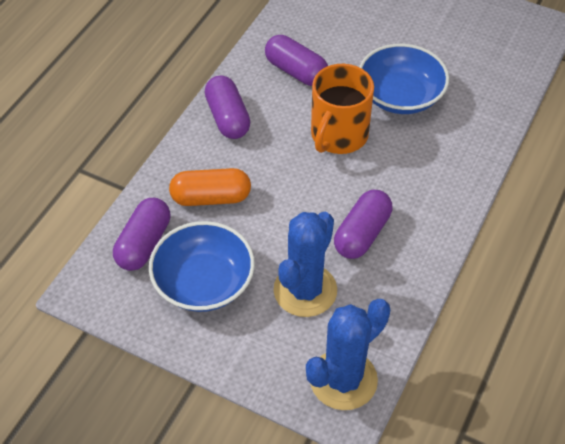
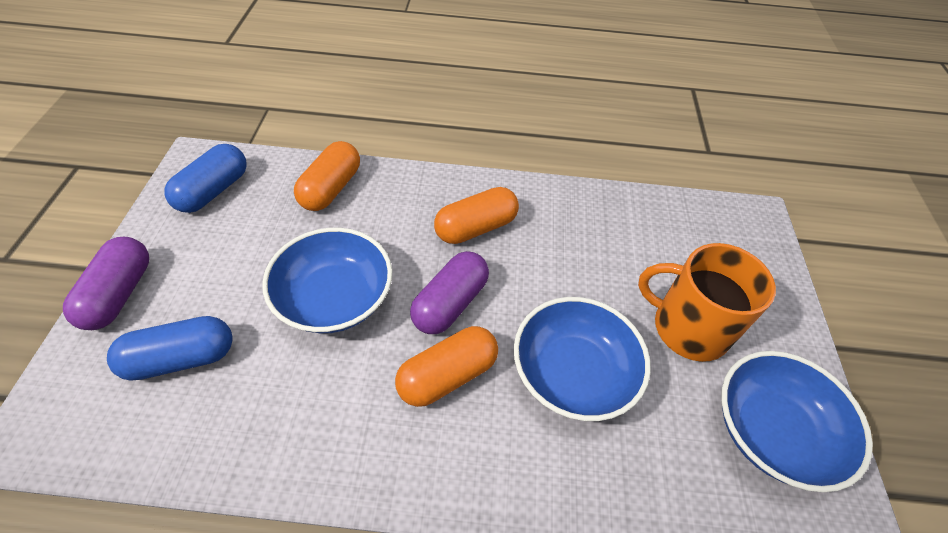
blue bowl: 2 -> 3
blue cactus: 2 -> 0
blue capsule: 0 -> 2
orange capsule: 1 -> 3
purple capsule: 4 -> 2

